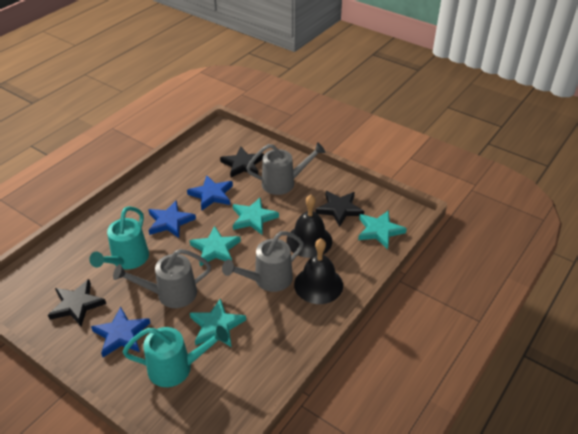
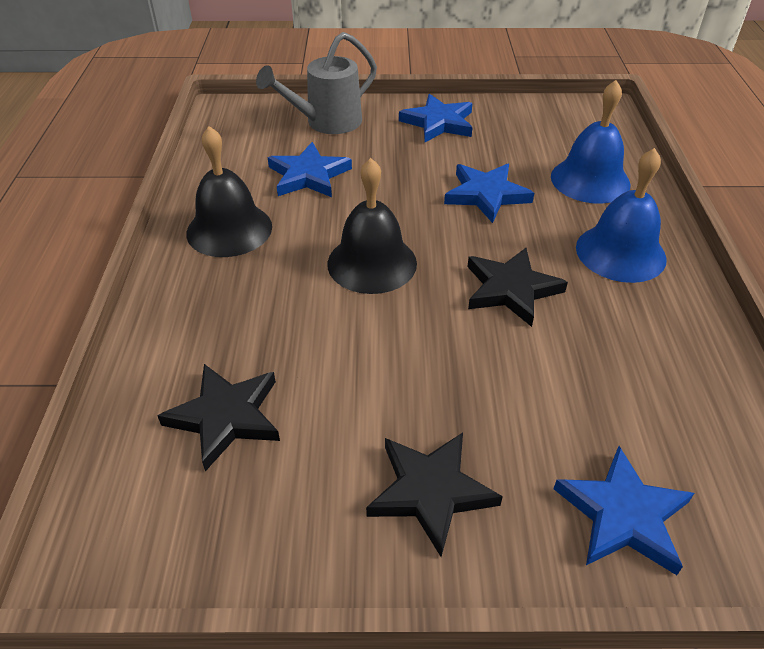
blue bell: 0 -> 2
blue star: 3 -> 4
grey watering can: 3 -> 1
turquoise star: 4 -> 0
turquoise watering can: 2 -> 0

